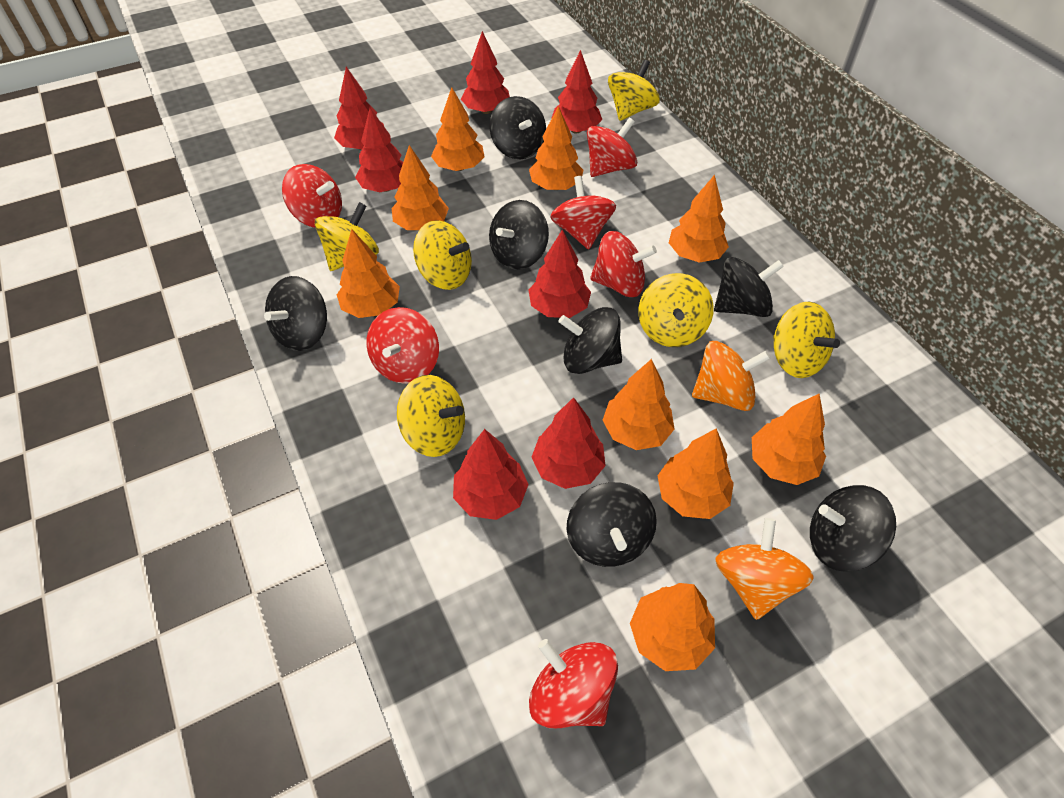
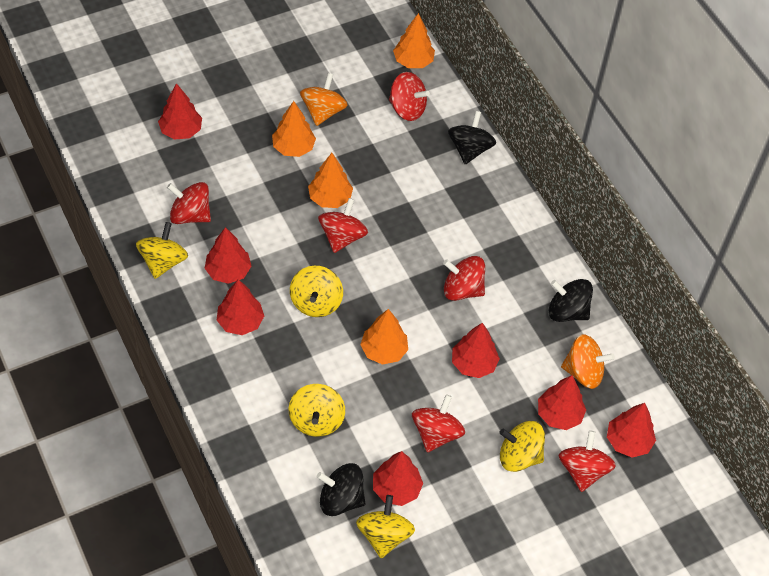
black spinning top: 7 -> 3
orange tree: 9 -> 4
yellow spinning top: 6 -> 5

